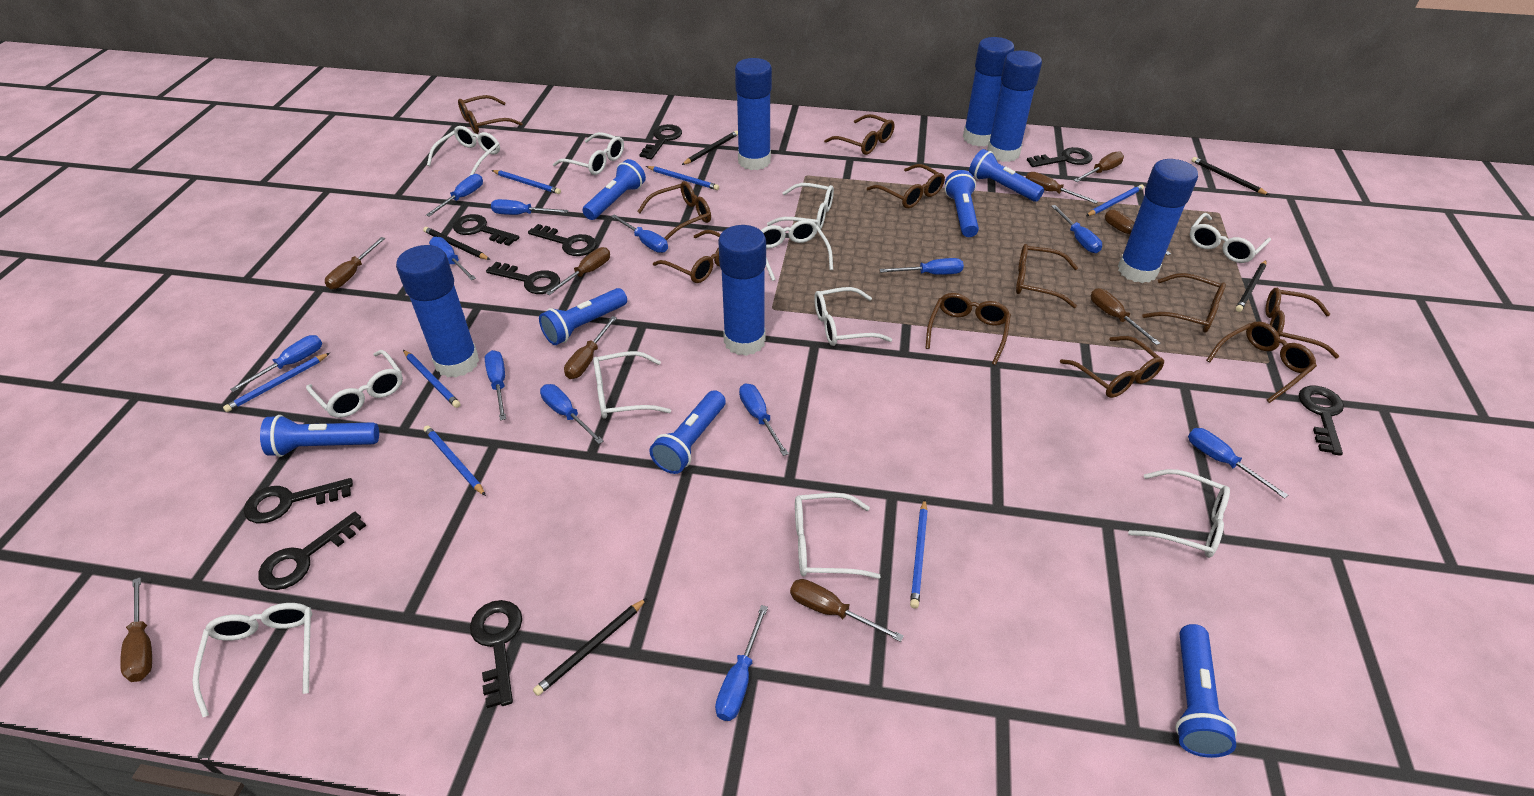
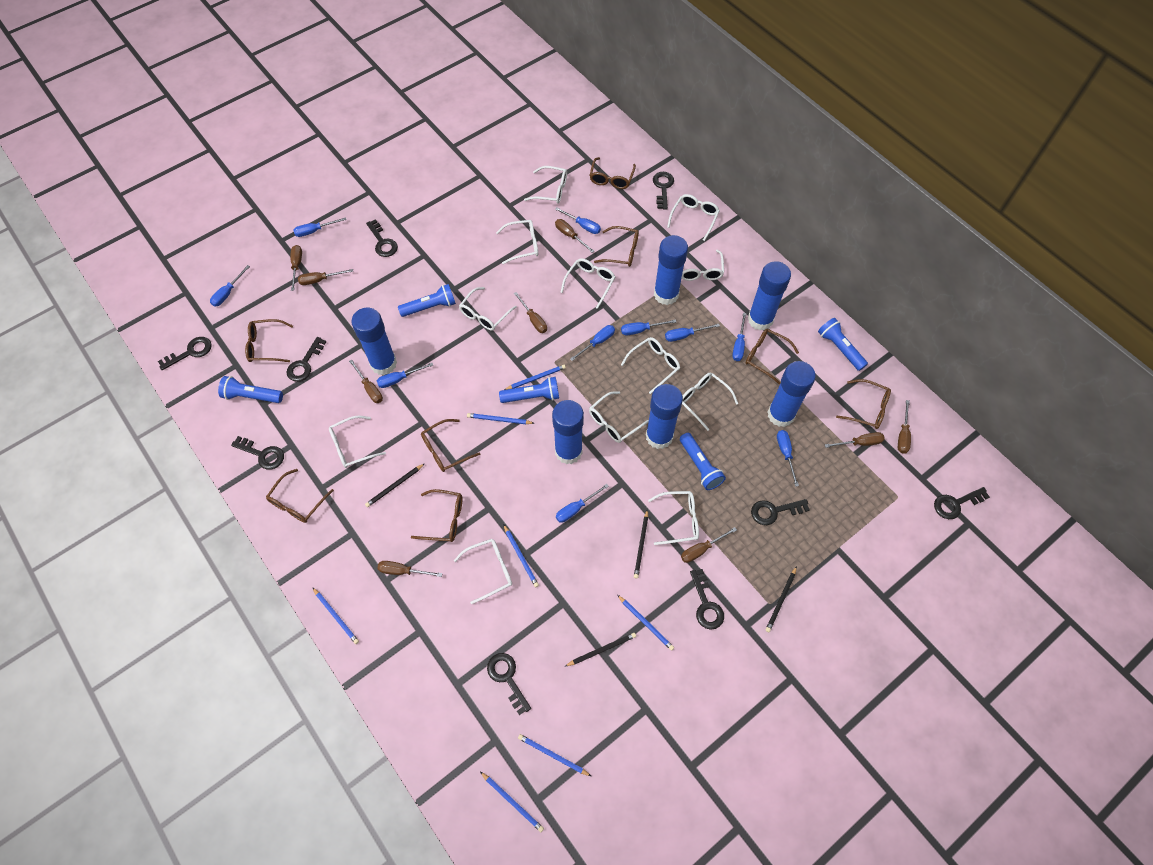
black pencil: 5 -> 4
blue flashlight: 7 -> 5
blue screwdriver: 12 -> 10
brown glasses: 11 -> 8
white glasses: 11 -> 12

